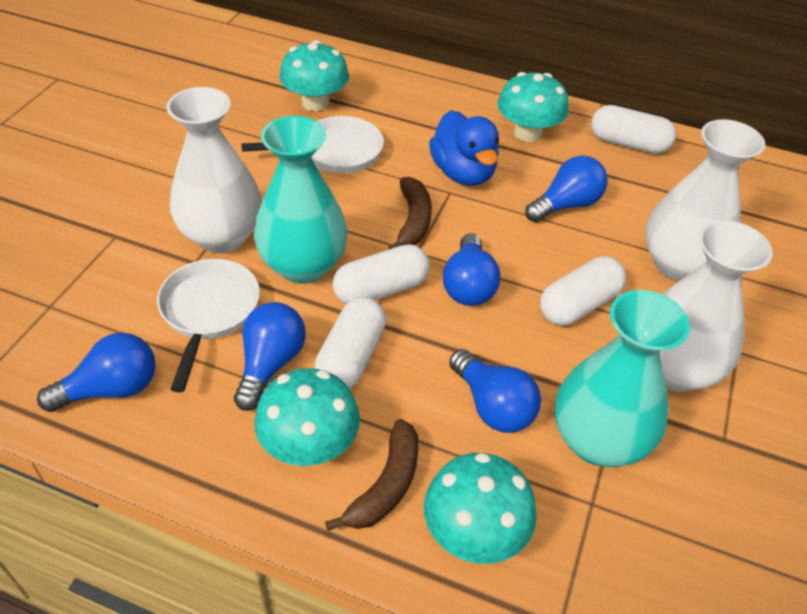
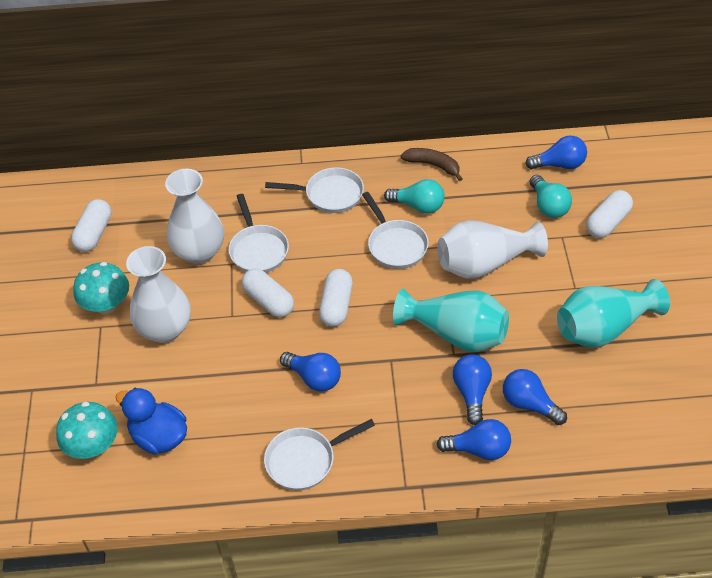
brown banana: 2 -> 1
turquoise light bulb: 0 -> 2
turquoise mushroom: 4 -> 2
white pan: 2 -> 4

